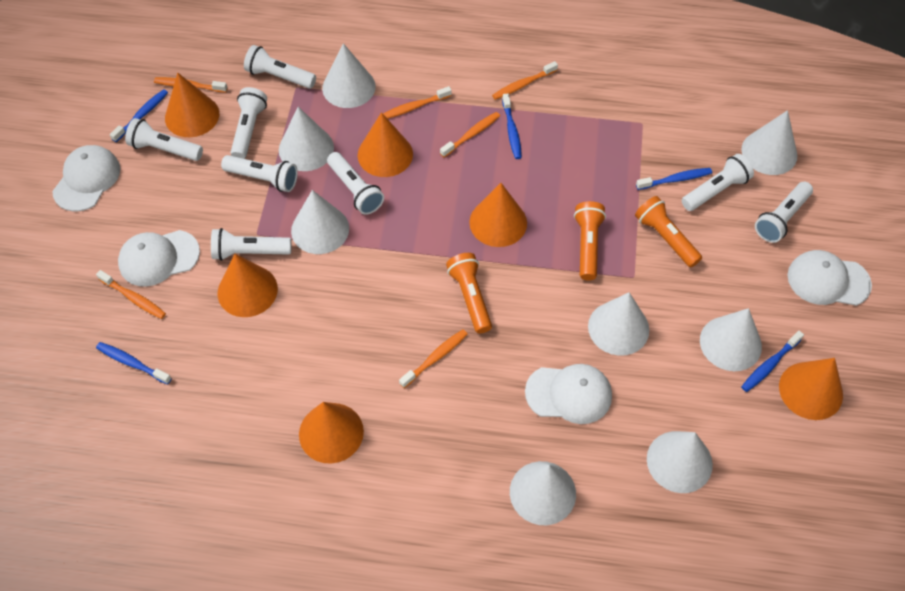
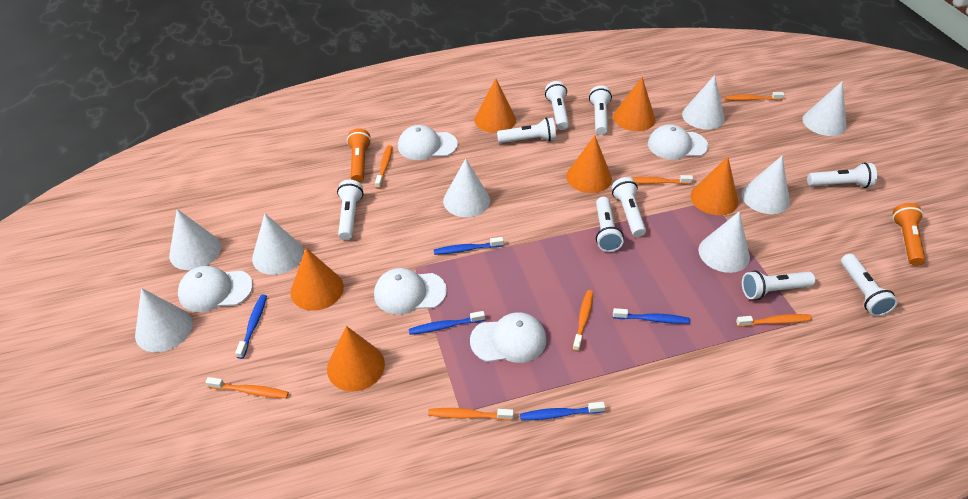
orange flashlight: 3 -> 2
orange toothbrush: 6 -> 7
white cap: 4 -> 5
white flashlight: 8 -> 9

